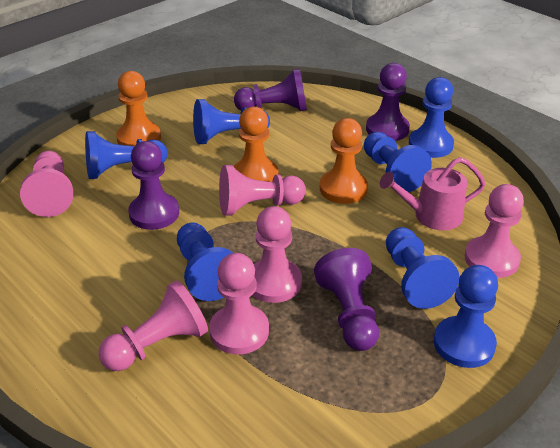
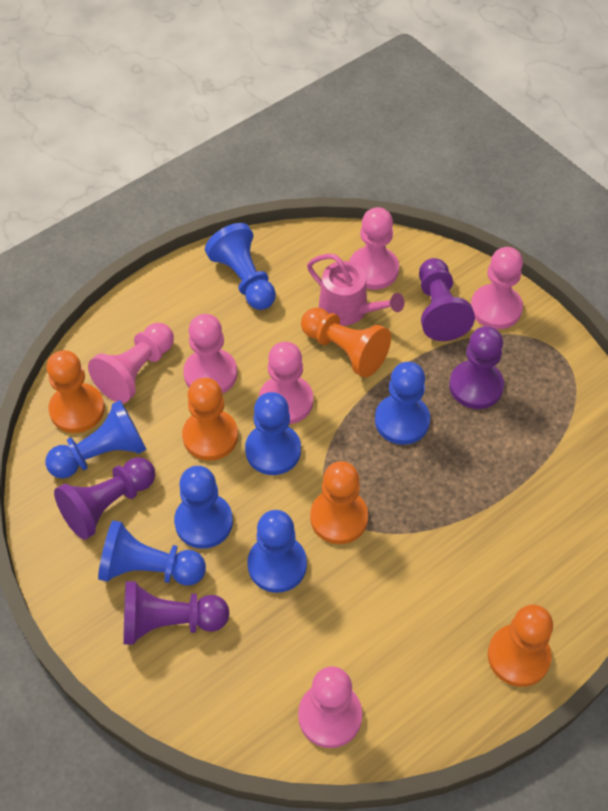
orange pawn: 3 -> 5

